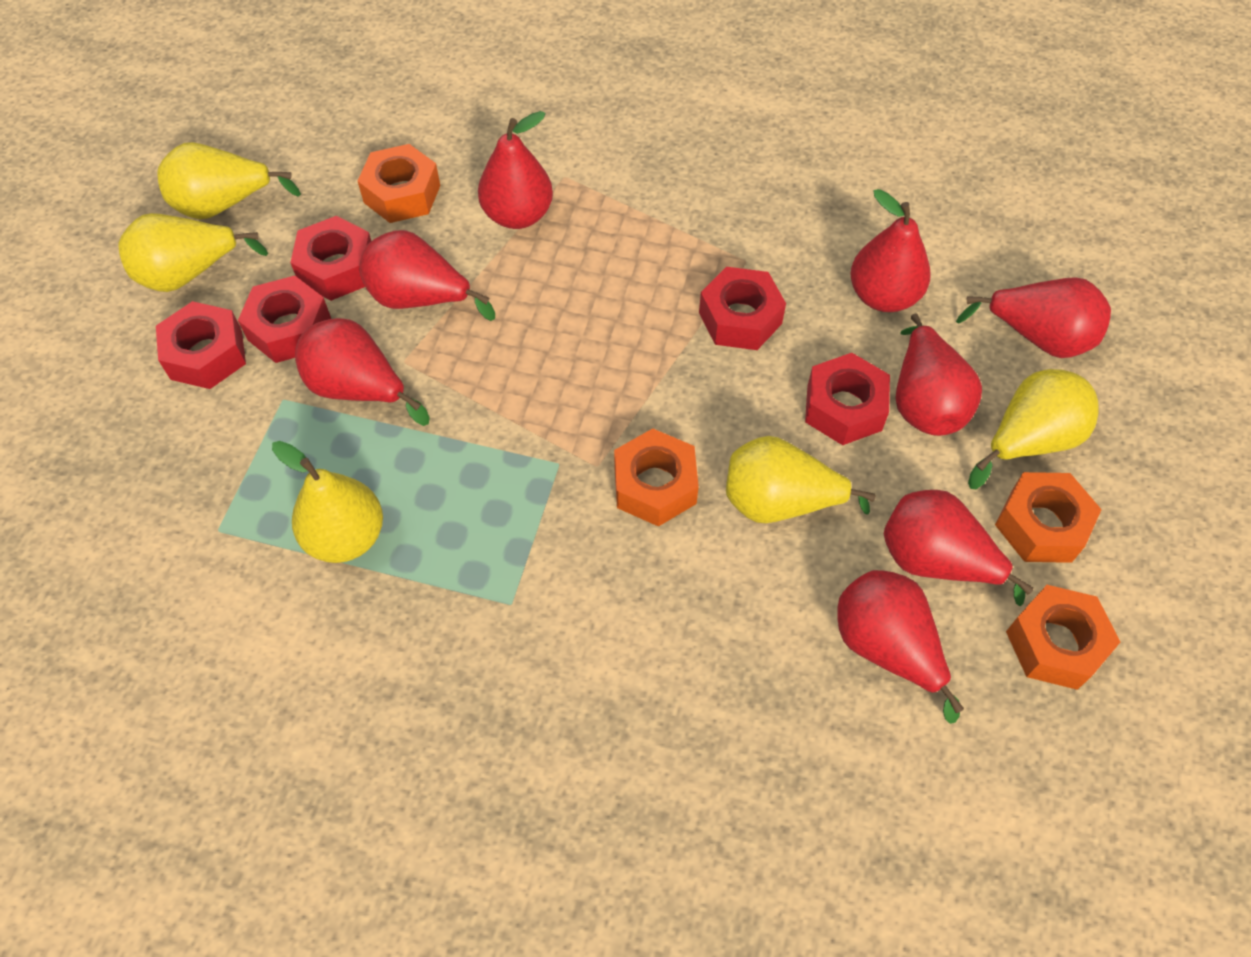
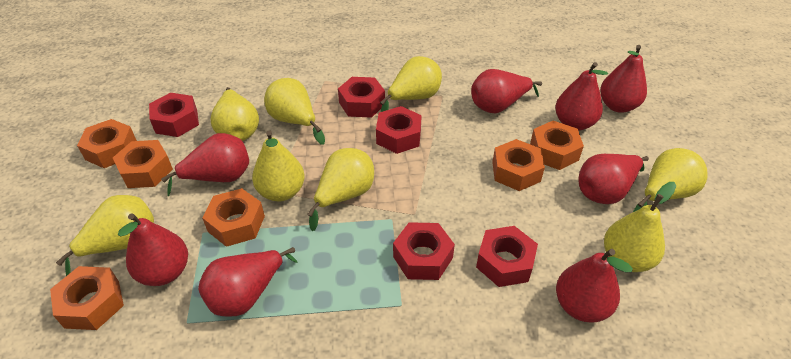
orange nut: 4 -> 6
yellow pear: 5 -> 8

